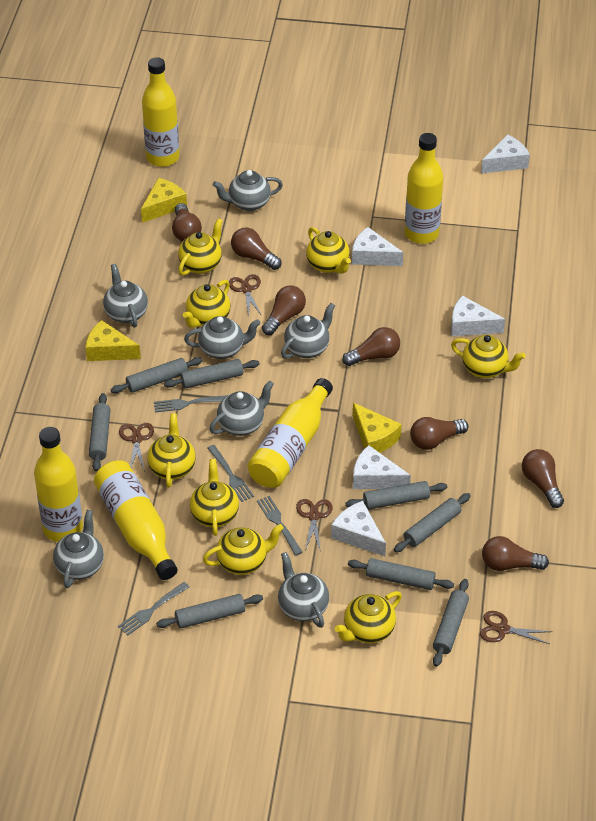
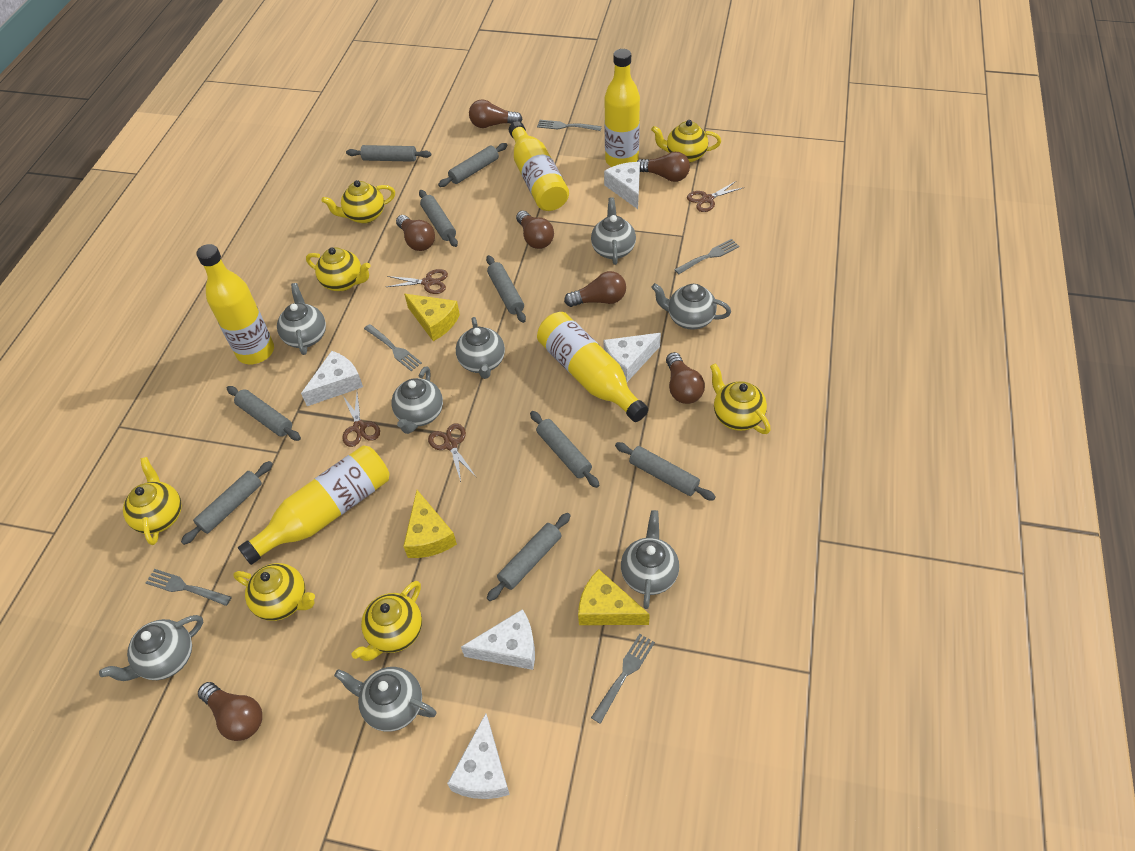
grey fork: 4 -> 5
grey rolling pin: 8 -> 9
grey teapot: 7 -> 8
yellow teapot: 8 -> 7

